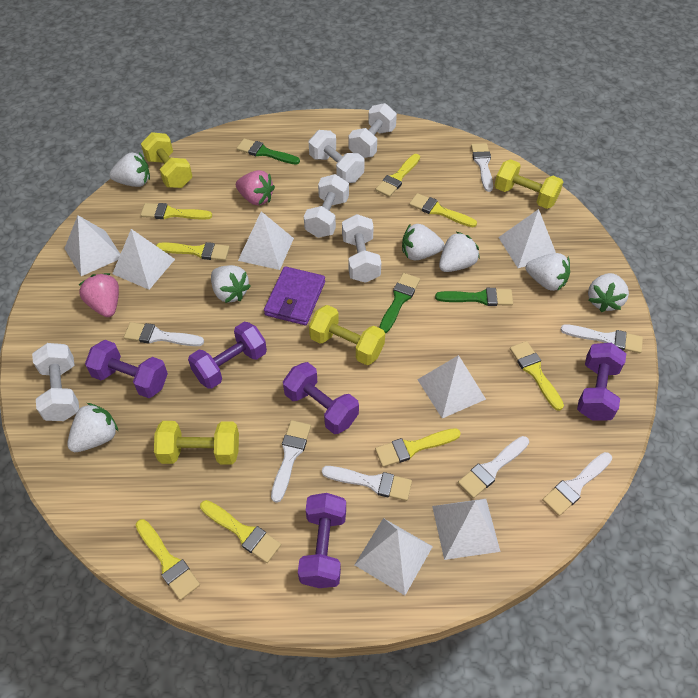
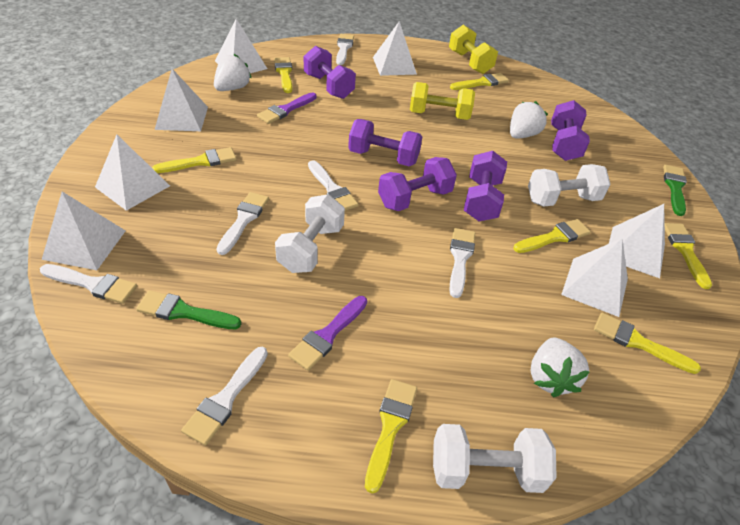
green brush: 3 -> 2
pink strawberry: 2 -> 0
purple brush: 0 -> 2
purple wallet: 1 -> 0
white brush: 7 -> 6
white dumbbell: 5 -> 3
white strawberry: 7 -> 3
yellow brush: 8 -> 7
yellow dumbbell: 4 -> 2

